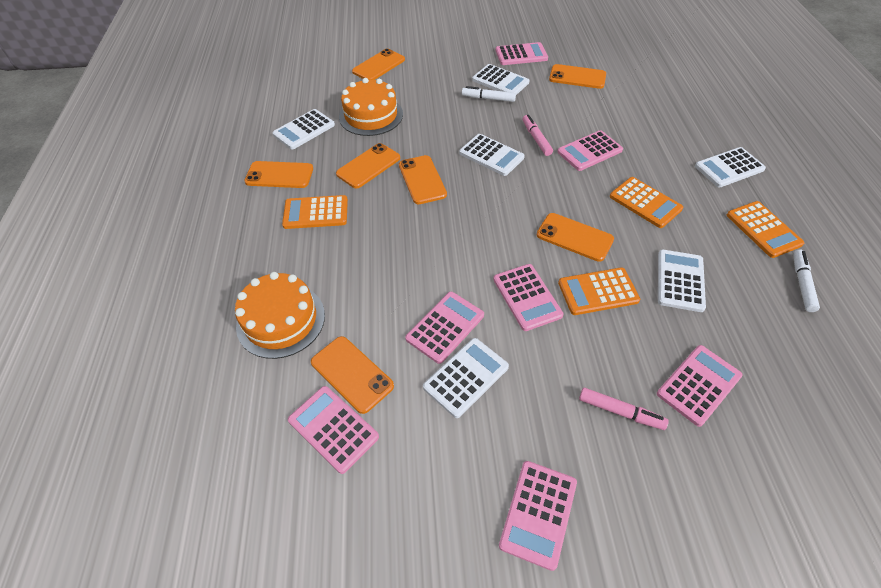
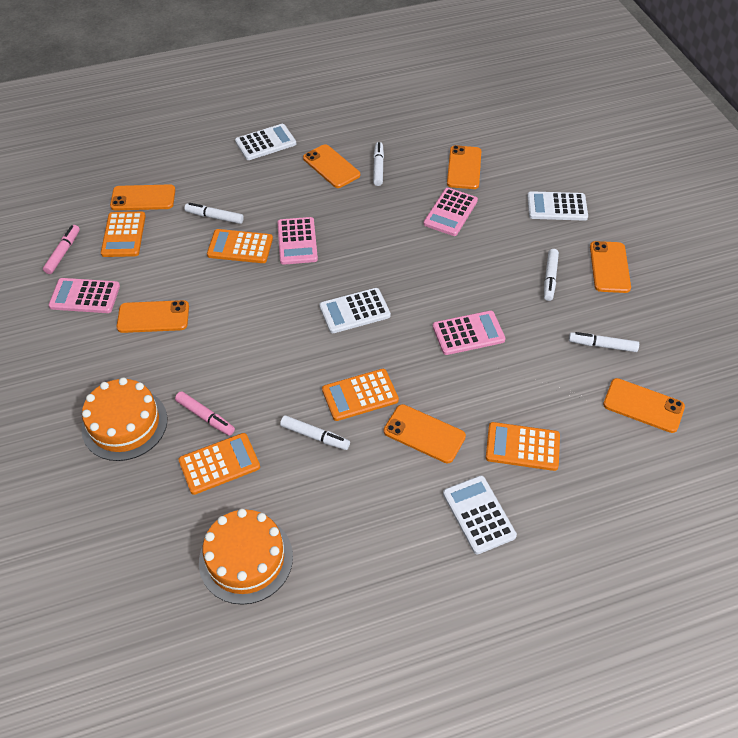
orange calculator: 4 -> 5
pink calculator: 7 -> 4
white calculator: 6 -> 4
white marker: 2 -> 5

